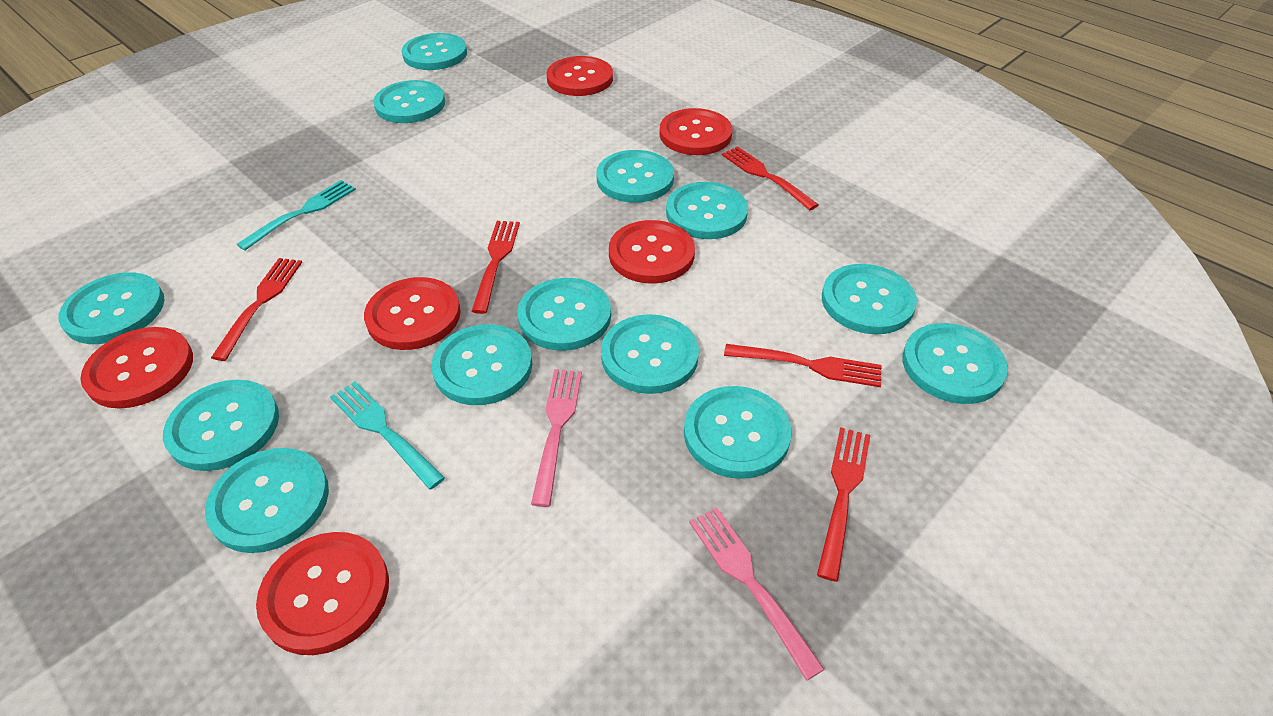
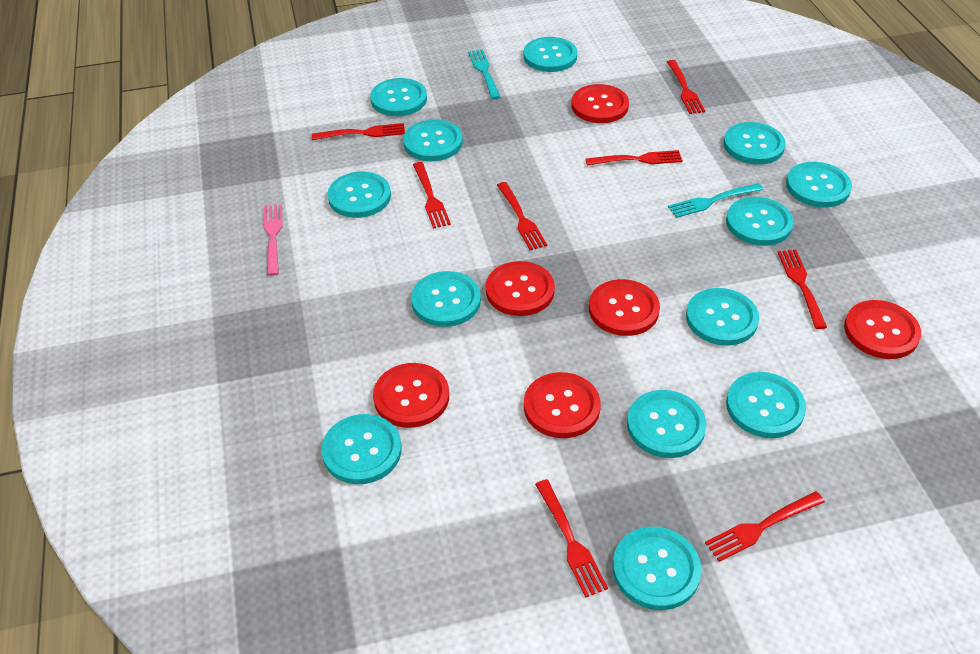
pink fork: 2 -> 1
red fork: 5 -> 8

